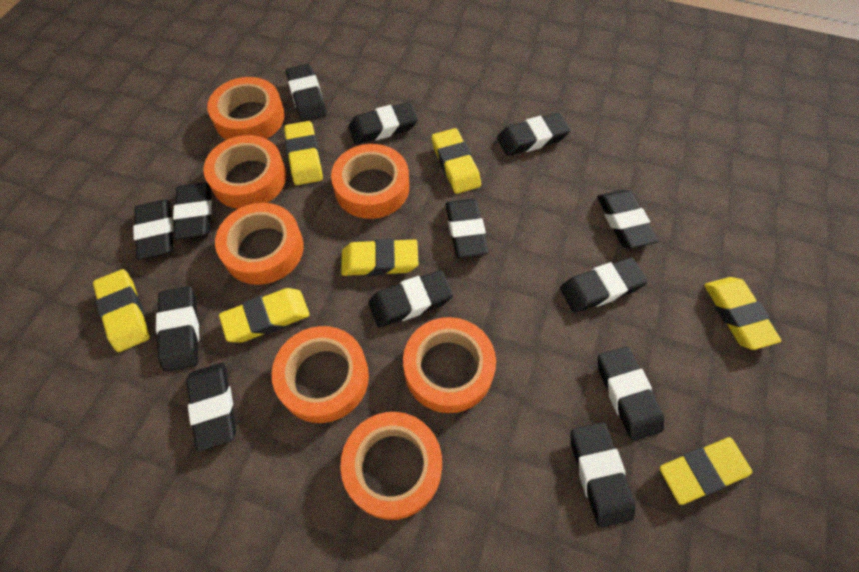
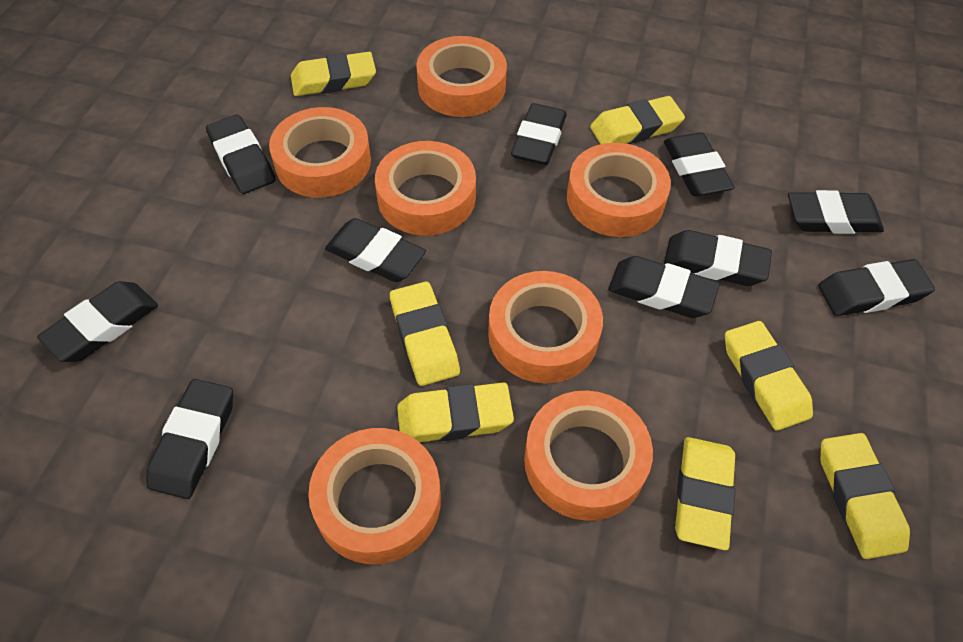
black eraser: 13 -> 10

